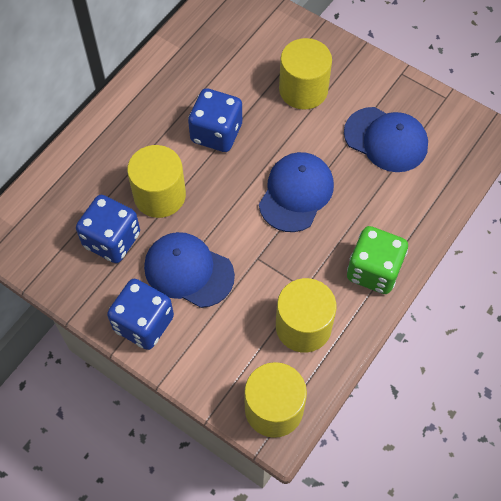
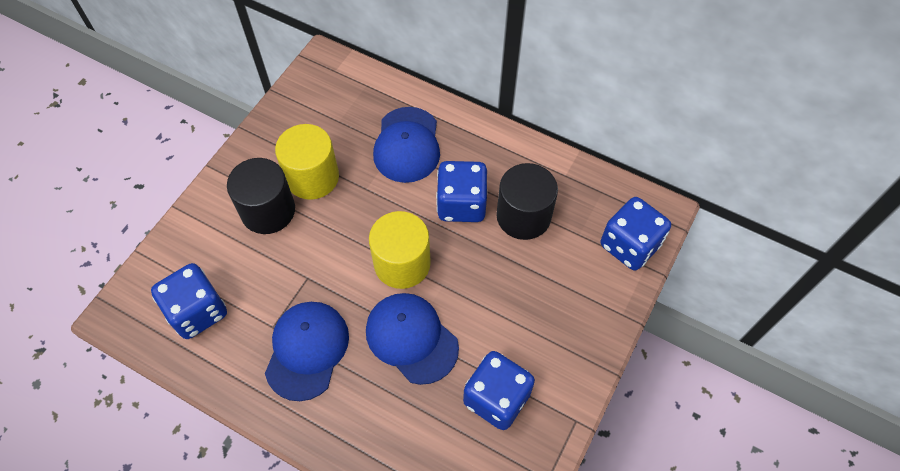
black cylinder: 0 -> 2
blue dice: 3 -> 4
green dice: 1 -> 0
yellow cylinder: 4 -> 2

